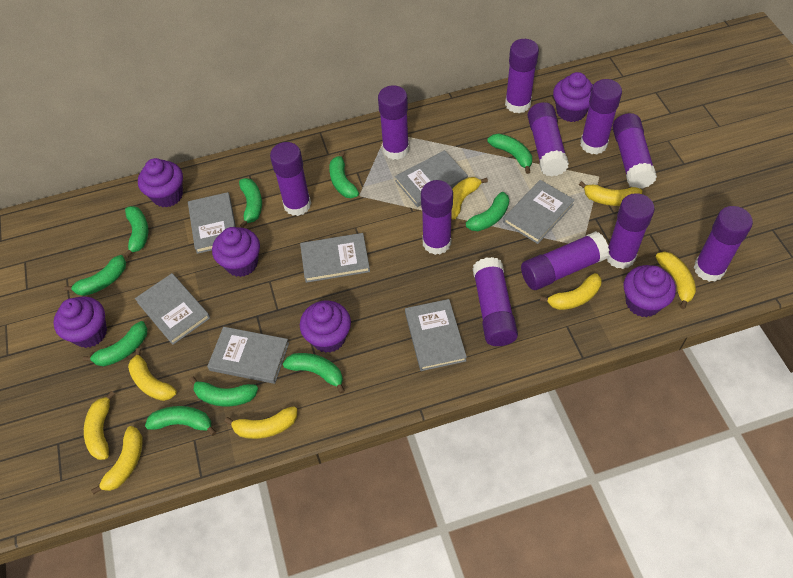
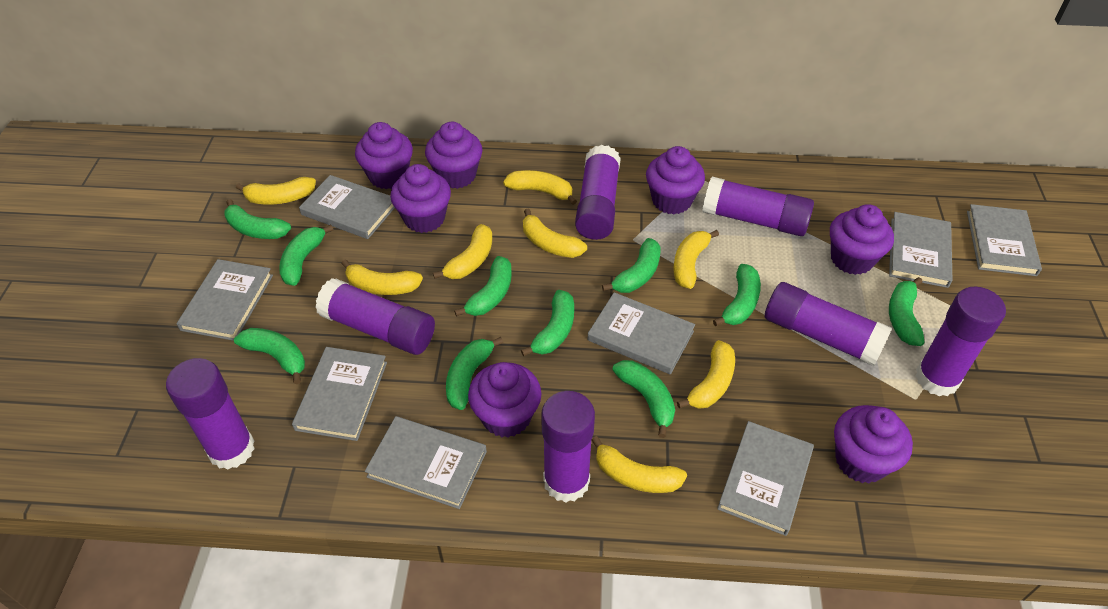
grey book: 7 -> 8
purple cupcake: 6 -> 7
purple glue stick: 11 -> 7

